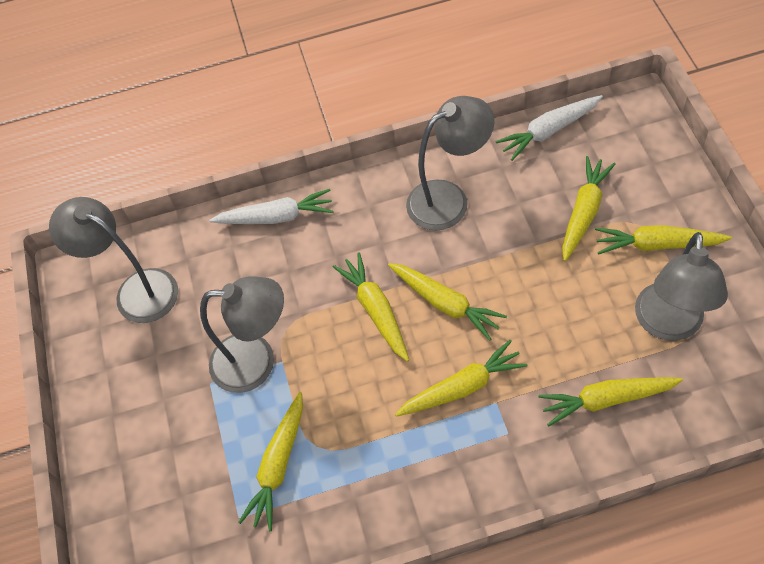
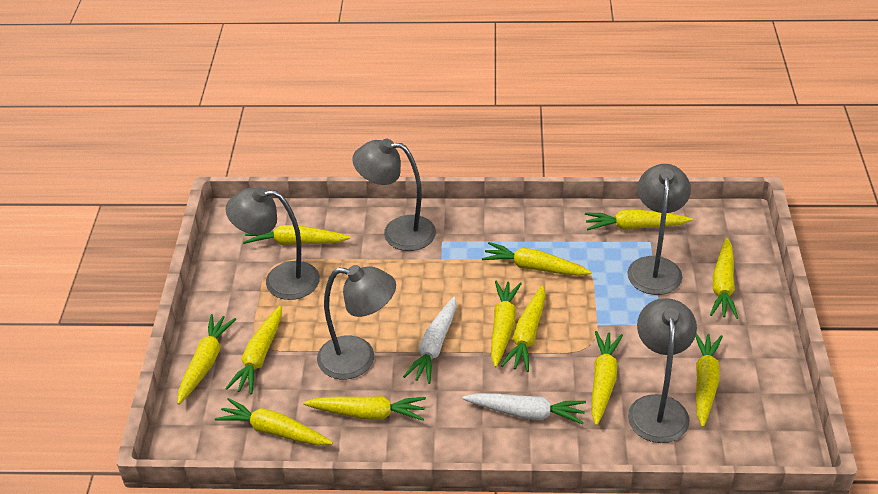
grey lamp: 4 -> 5
yellow carrot: 7 -> 12

